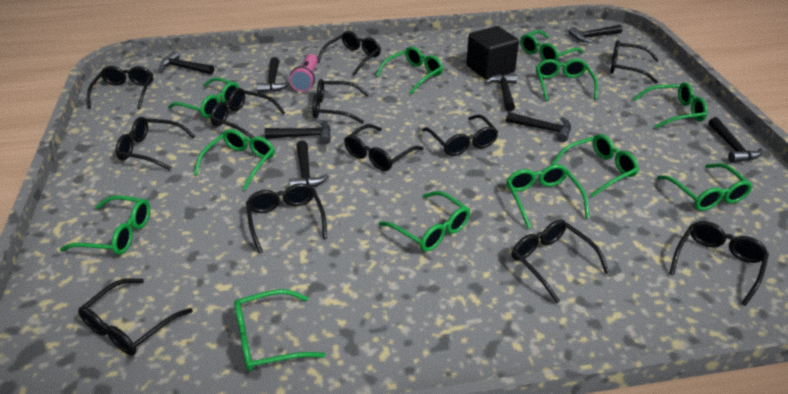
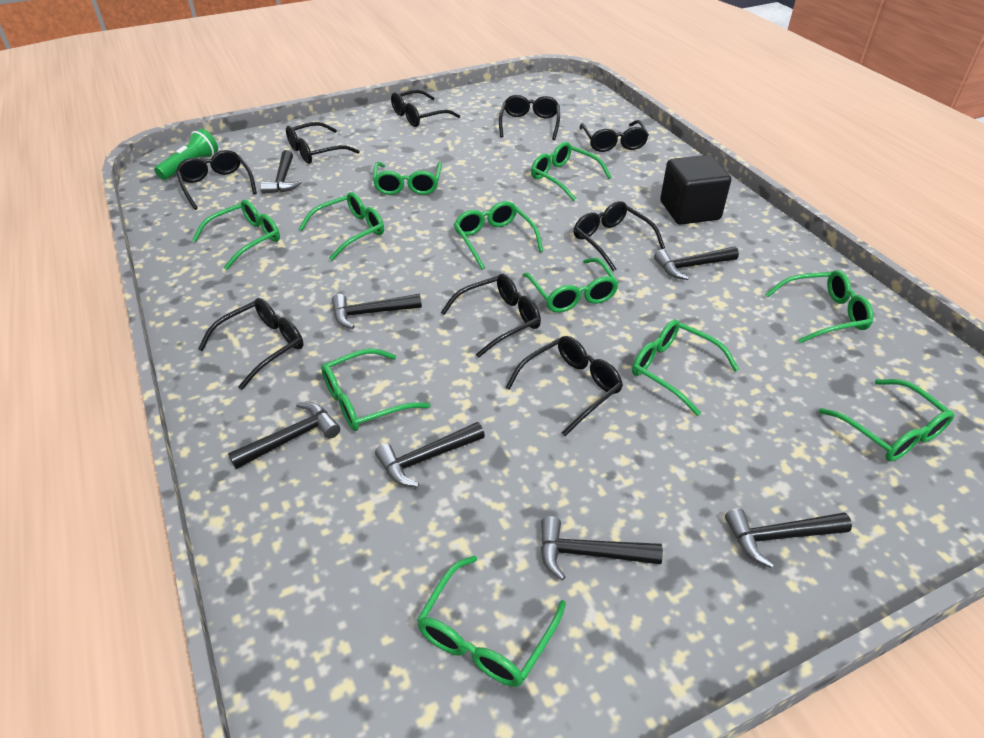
black glasses: 12 -> 9
black hammer: 8 -> 7
green flashlight: 0 -> 1
green glasses: 12 -> 11
pink flashlight: 1 -> 0

